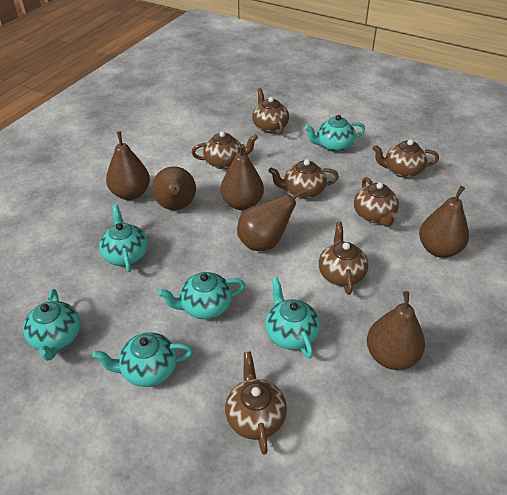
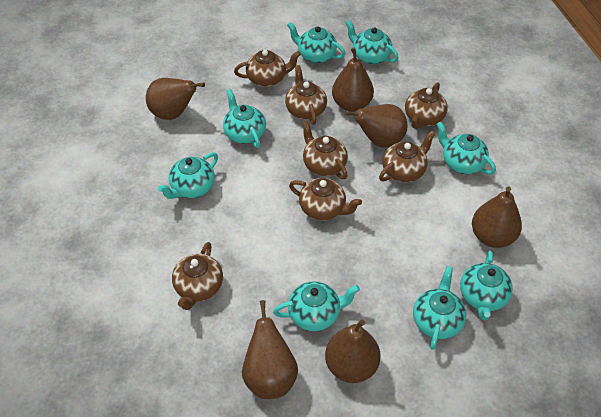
turquoise teapot: 6 -> 8

